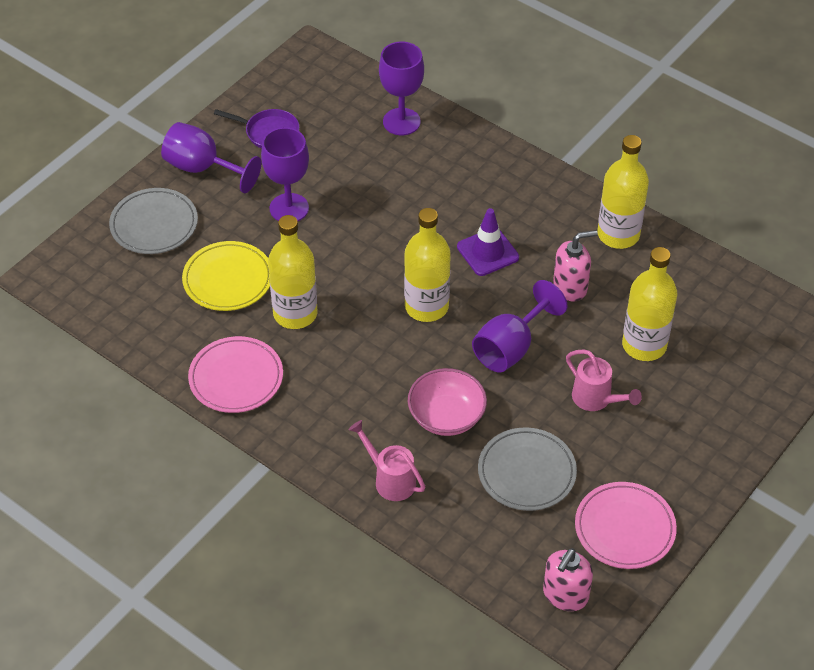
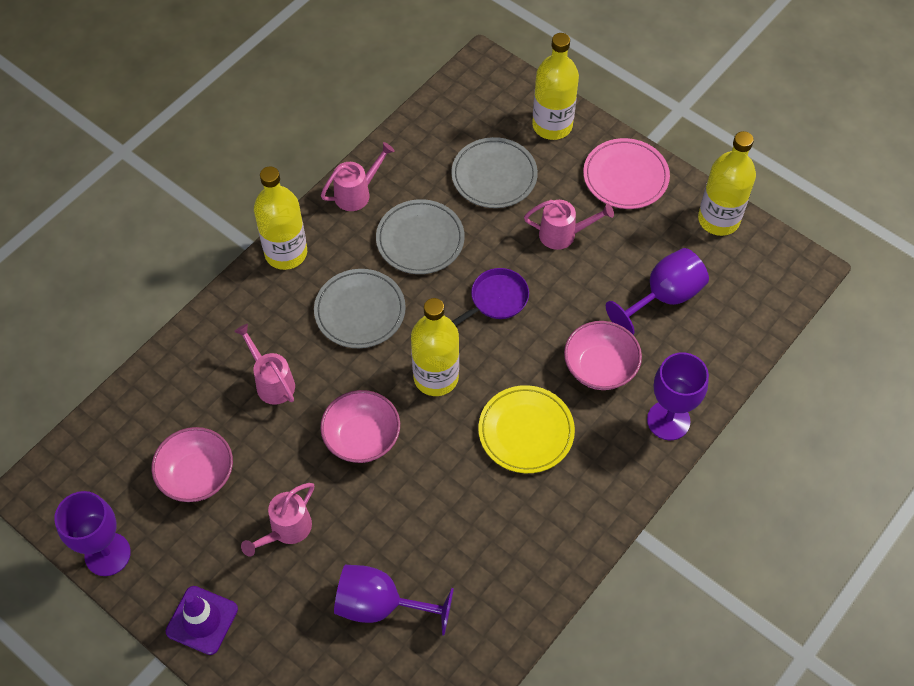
grey plate: 2 -> 3
pink bowl: 1 -> 3
pink plate: 2 -> 1
pink soap dispenser: 2 -> 0
pink watering can: 2 -> 4

